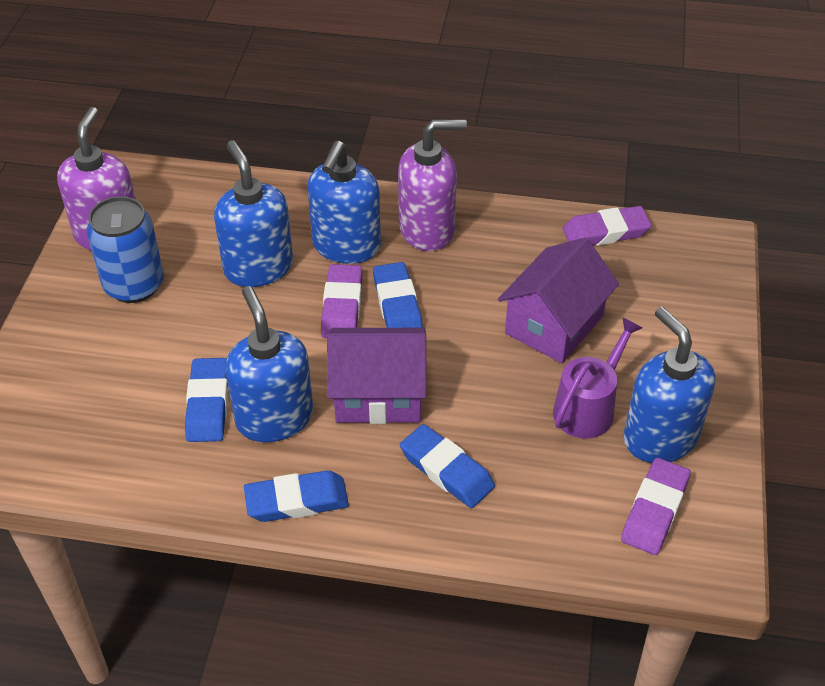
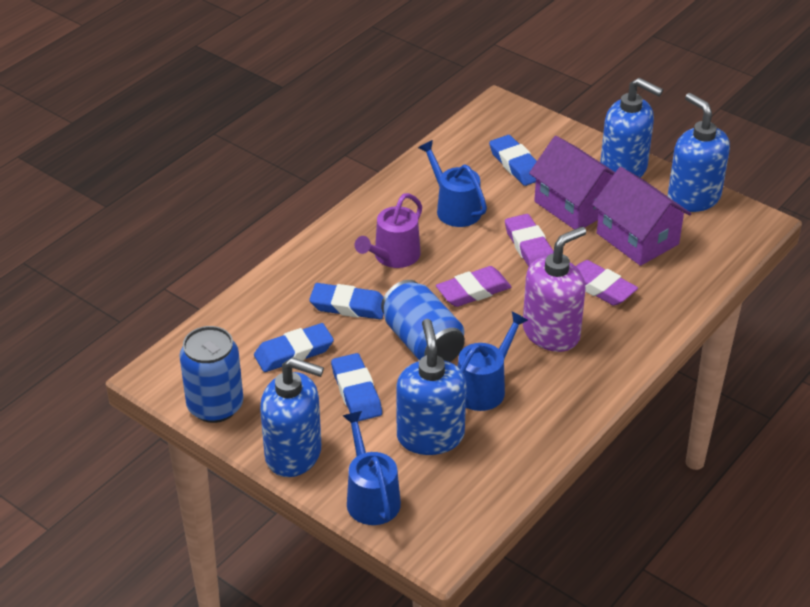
blue can: 1 -> 2
blue watering can: 0 -> 3
purple soap dispenser: 2 -> 1

